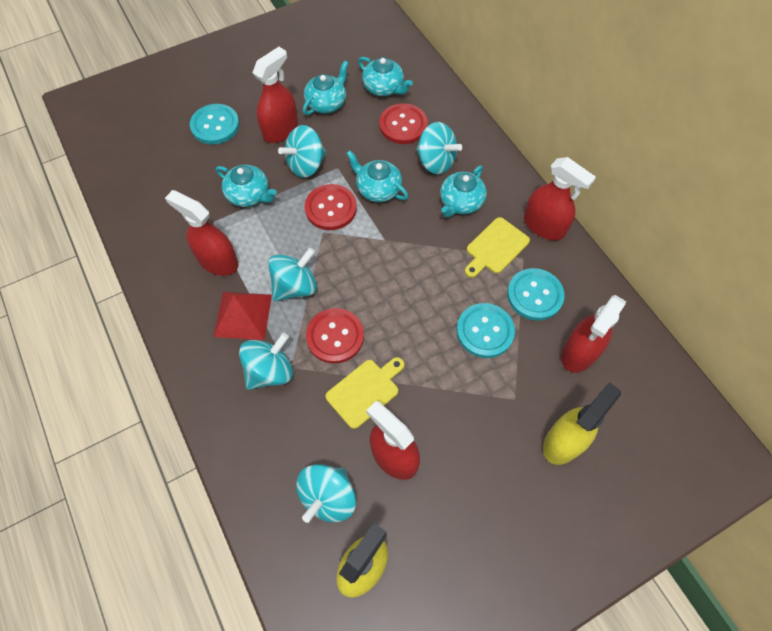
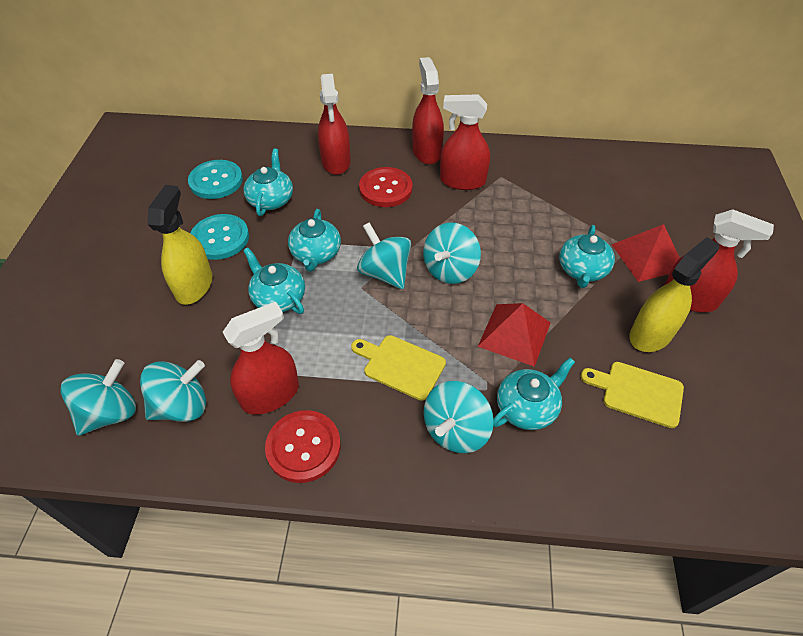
red button: 3 -> 2
red pyramid: 1 -> 2
turquoise button: 3 -> 2

